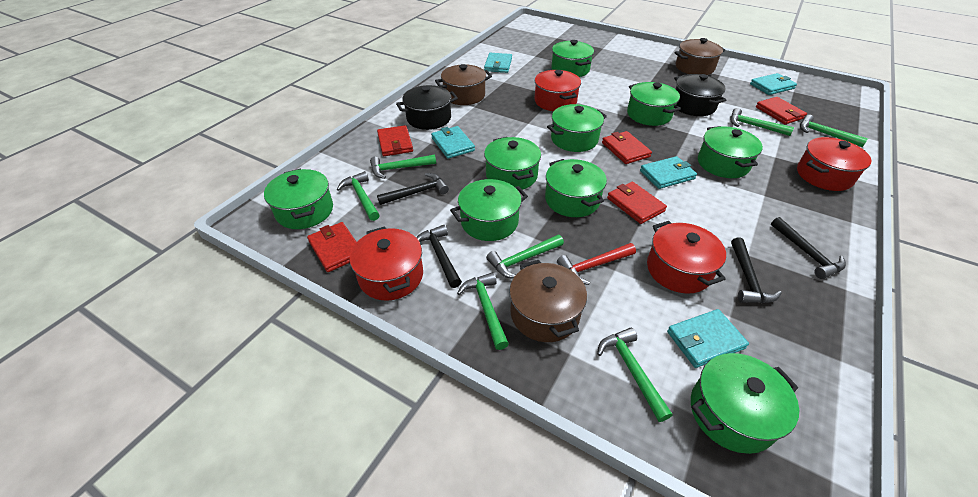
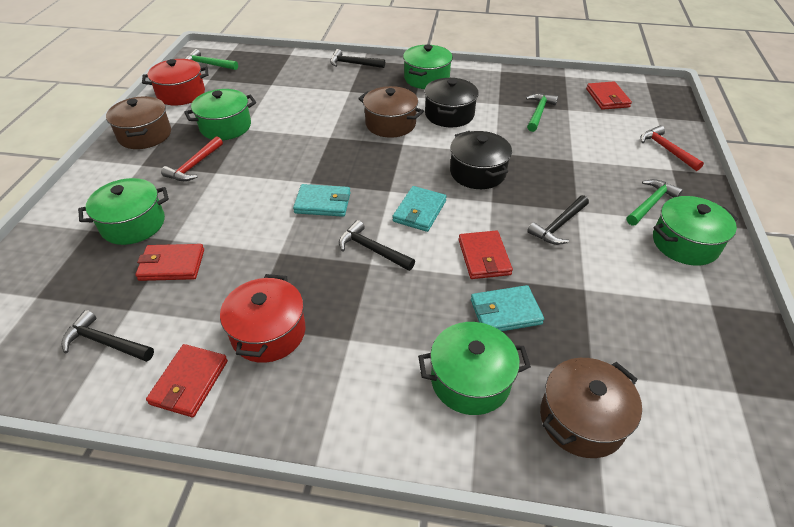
green hammer: 7 -> 3
green pot: 9 -> 5
red hammer: 1 -> 2
red pot: 4 -> 2
red wallet: 5 -> 4
turquoise wallet: 5 -> 3

